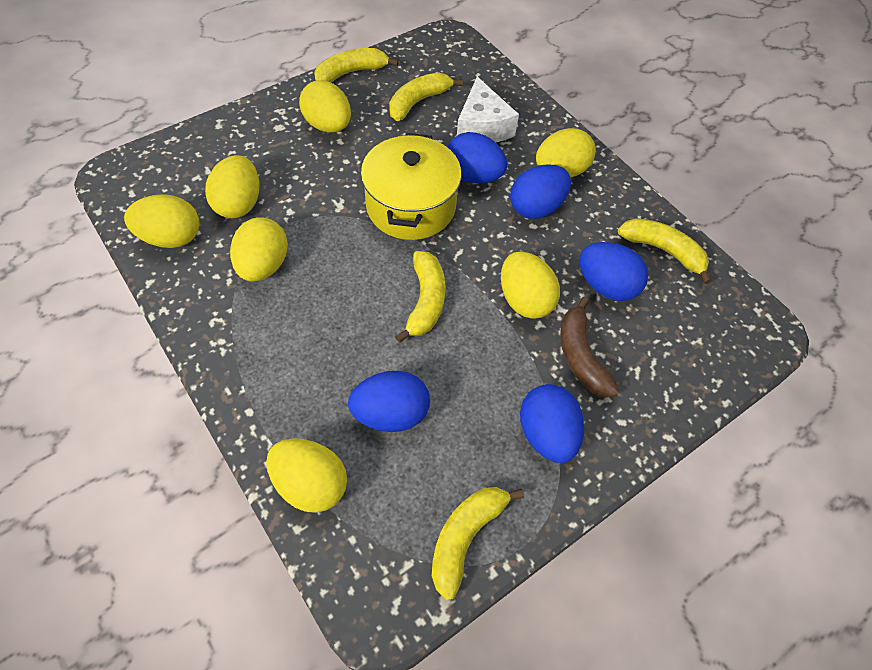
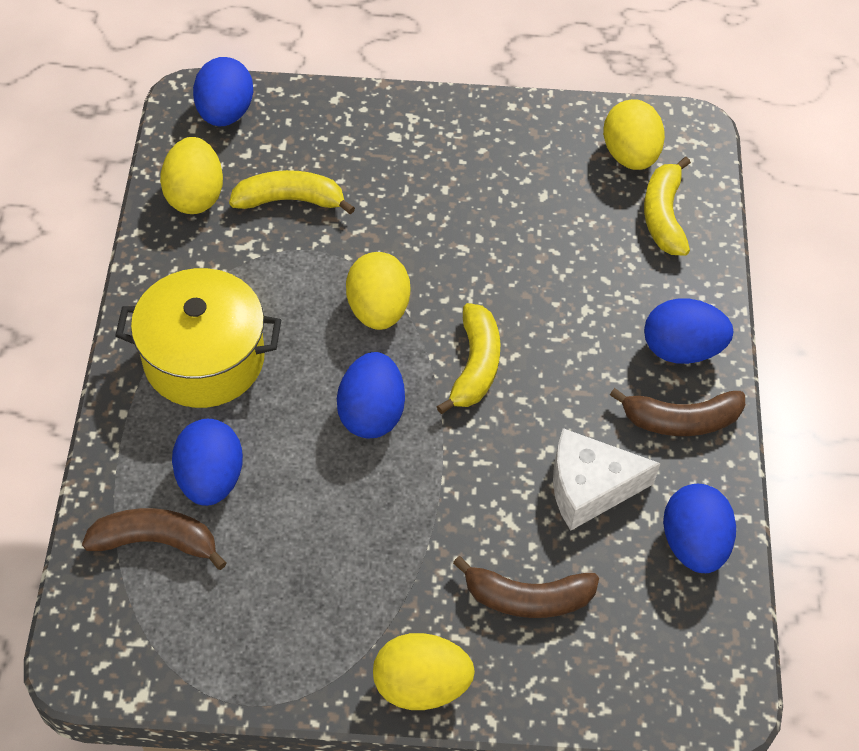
brown banana: 1 -> 3
yellow banana: 5 -> 3
yellow egg: 7 -> 4

